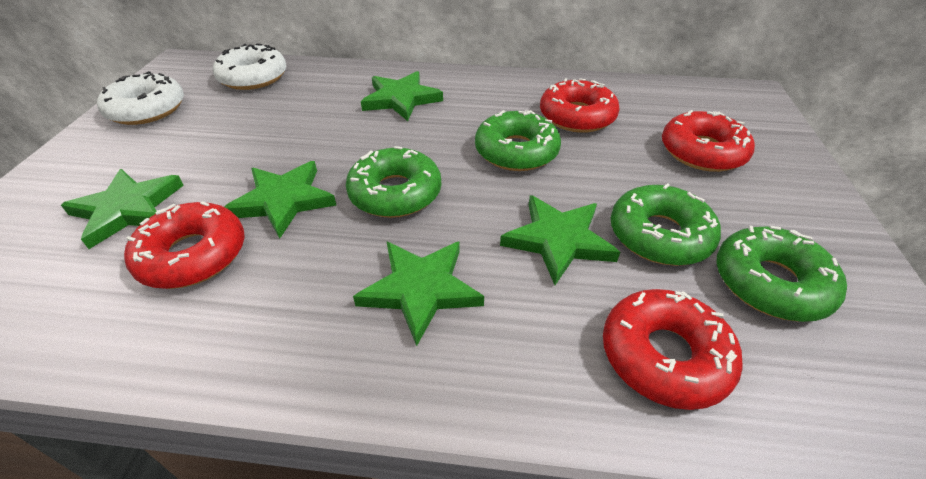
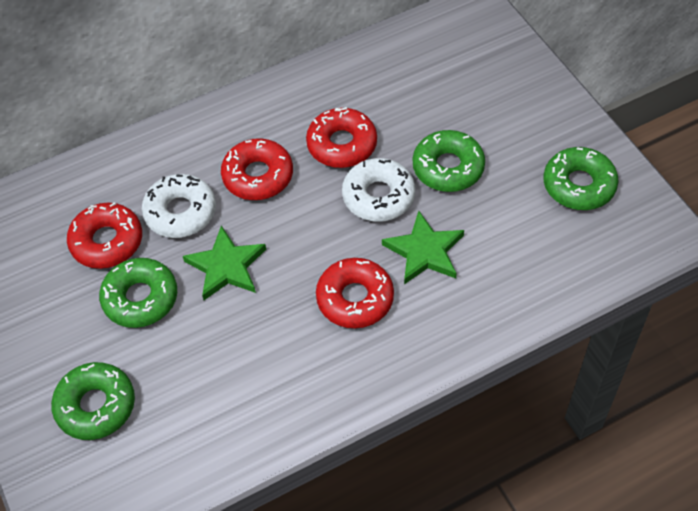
green star: 5 -> 2

